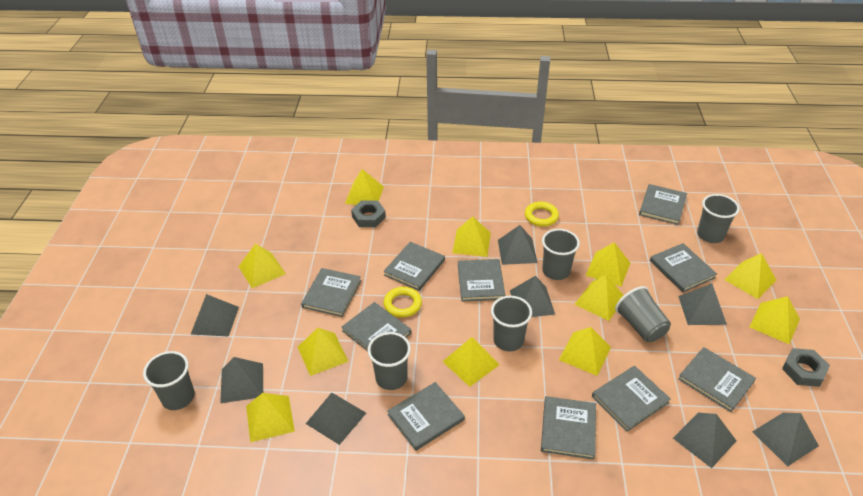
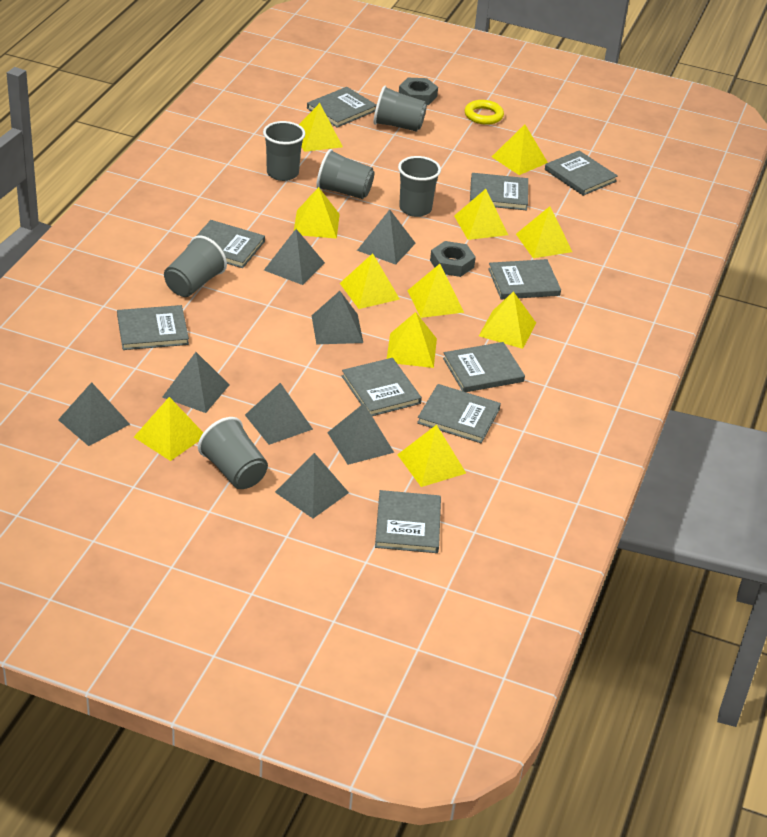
yellow ring: 2 -> 1

